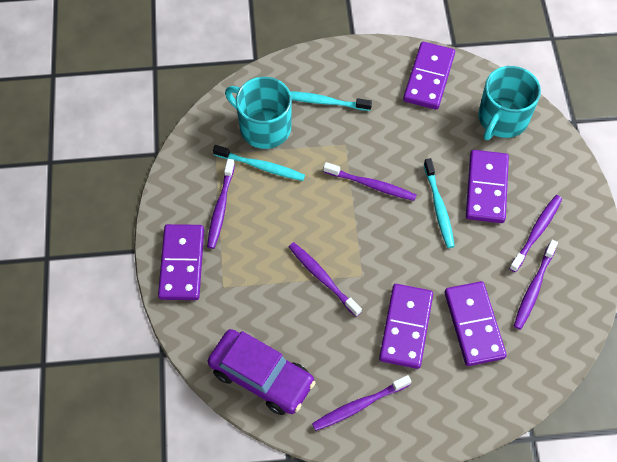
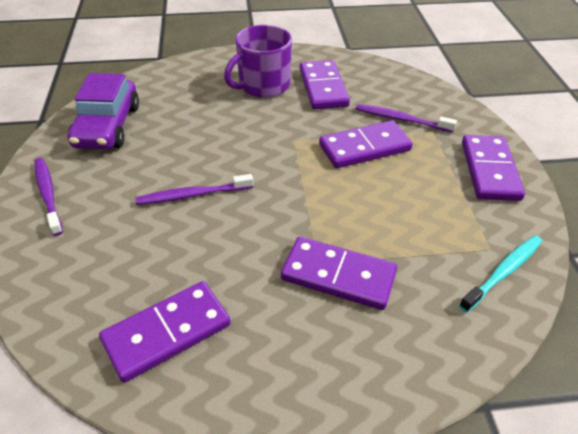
purple mug: 0 -> 1
purple toothbrush: 6 -> 3
turquoise mug: 2 -> 0
turquoise toothbrush: 3 -> 1

